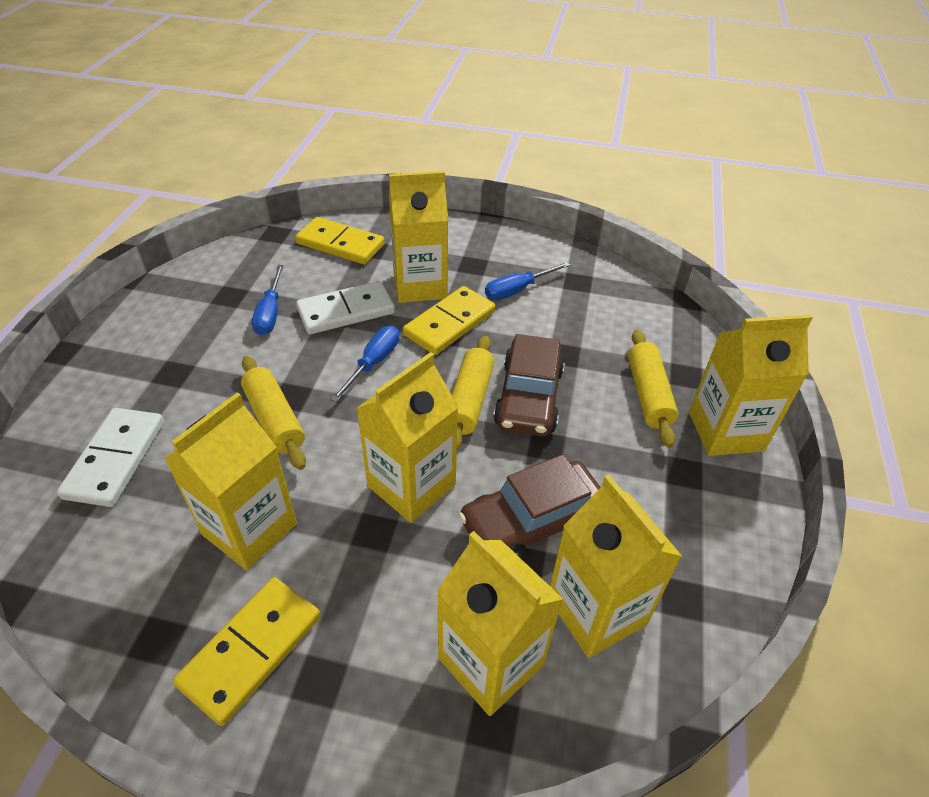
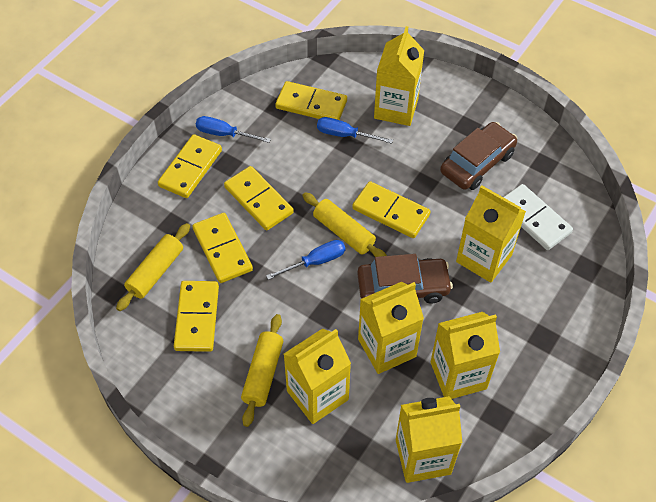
white domino: 2 -> 1
yellow domino: 3 -> 6

